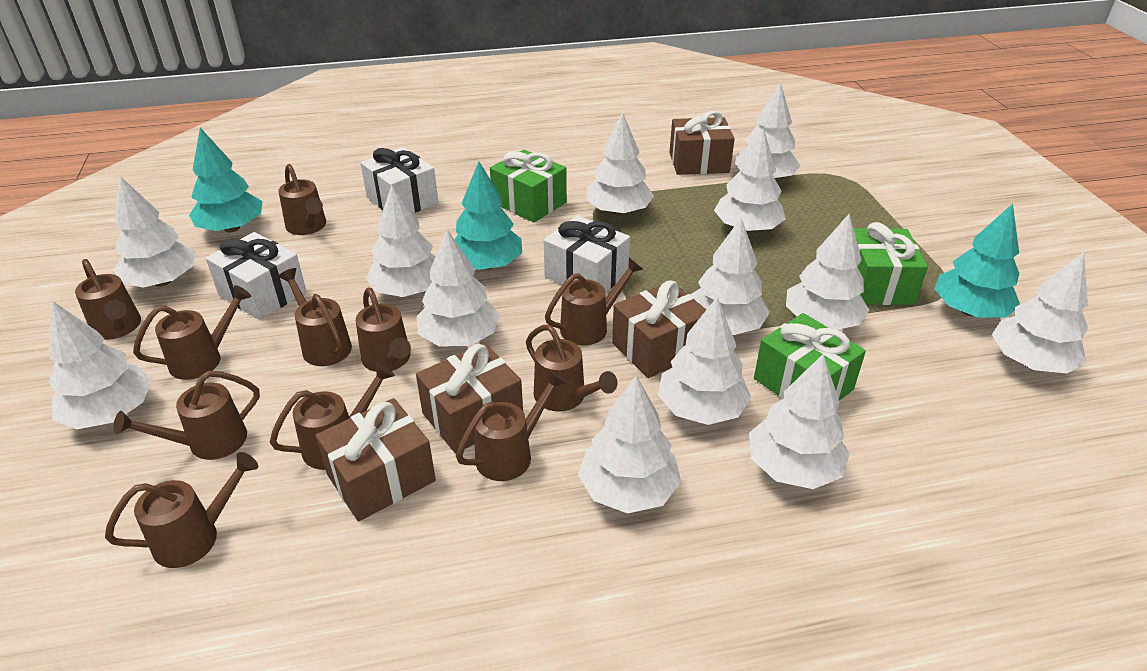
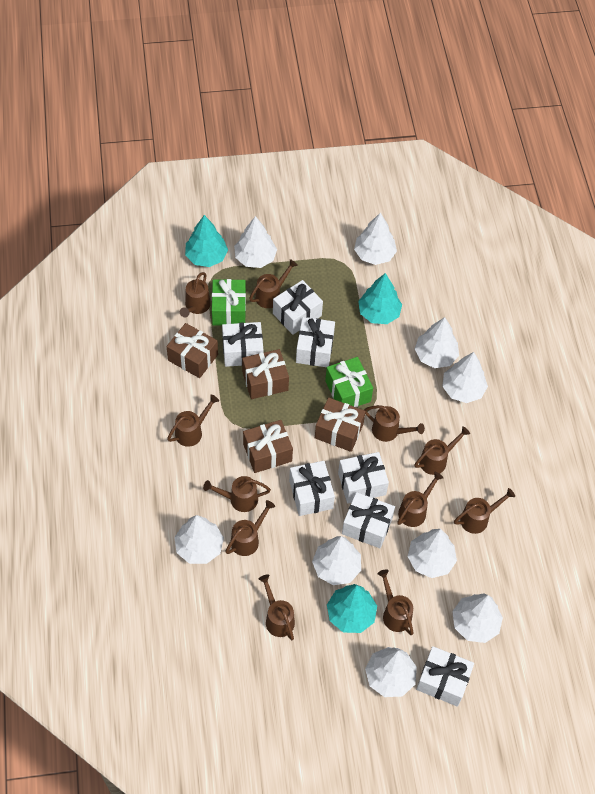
green gift: 3 -> 2
white gift: 3 -> 7
white tree: 13 -> 9

